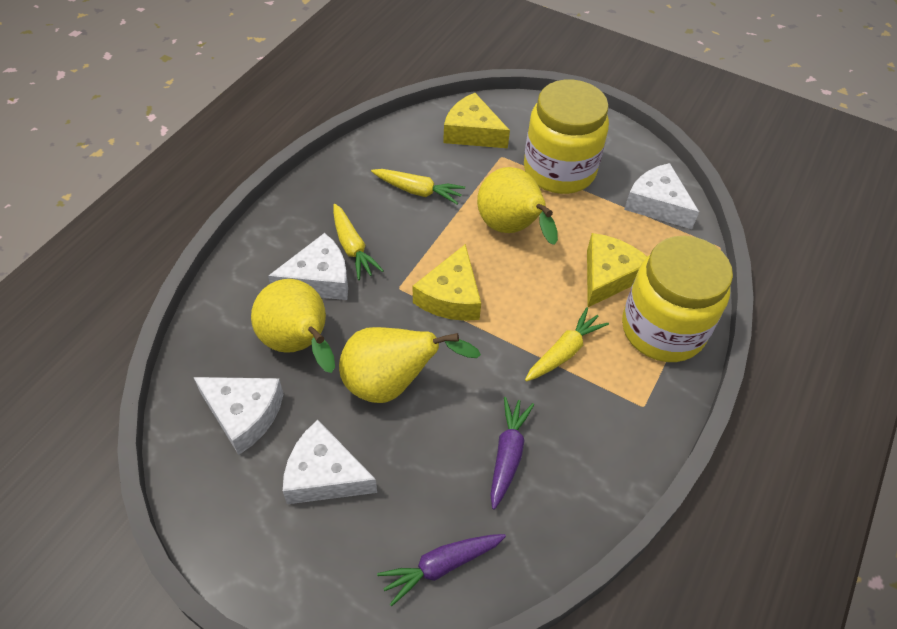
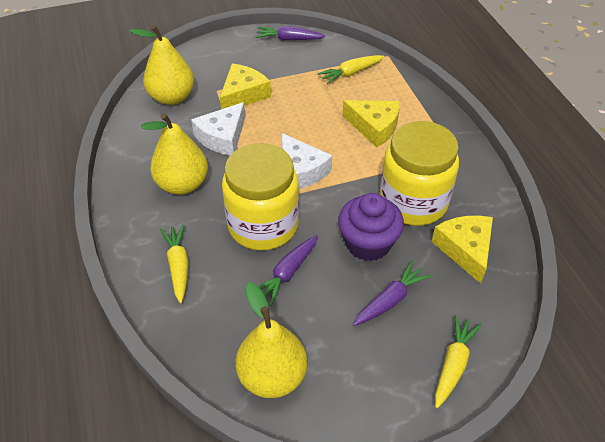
purple carrot: 2 -> 3
purple cupcake: 0 -> 1
white cheese: 4 -> 2

